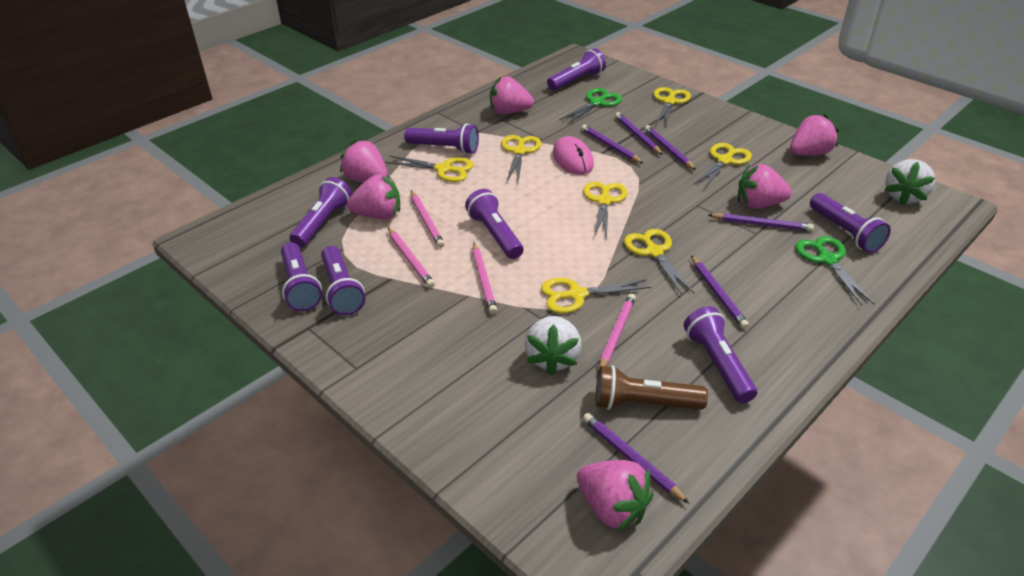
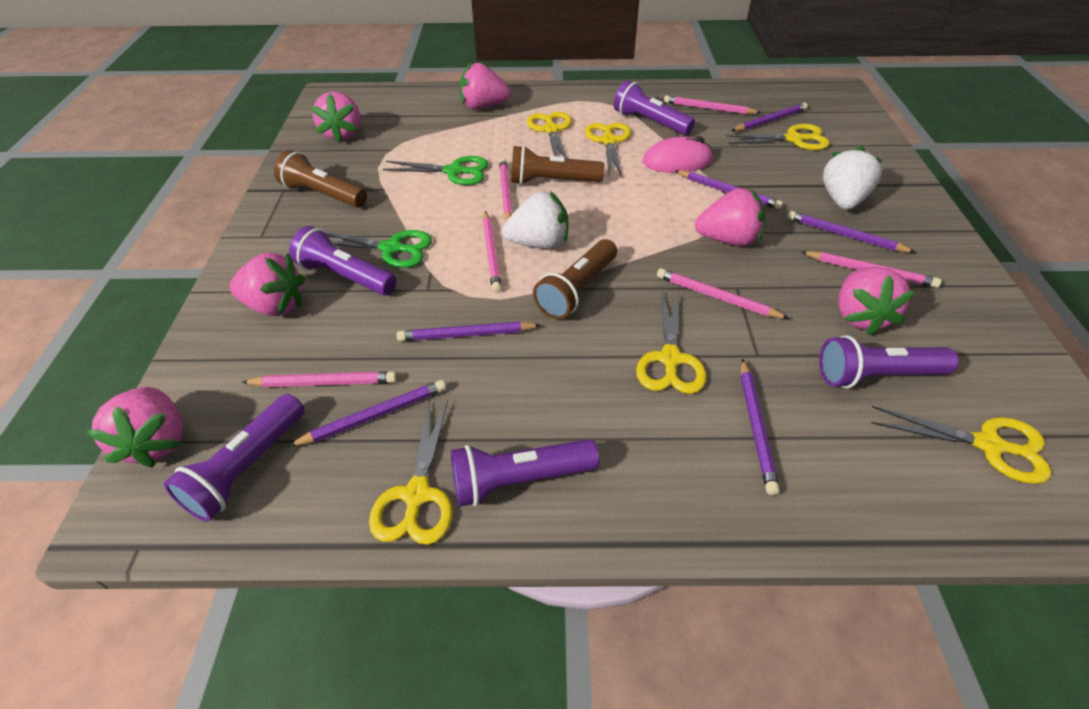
brown flashlight: 1 -> 3
pink pencil: 4 -> 6
purple flashlight: 8 -> 5
yellow scissors: 7 -> 6

